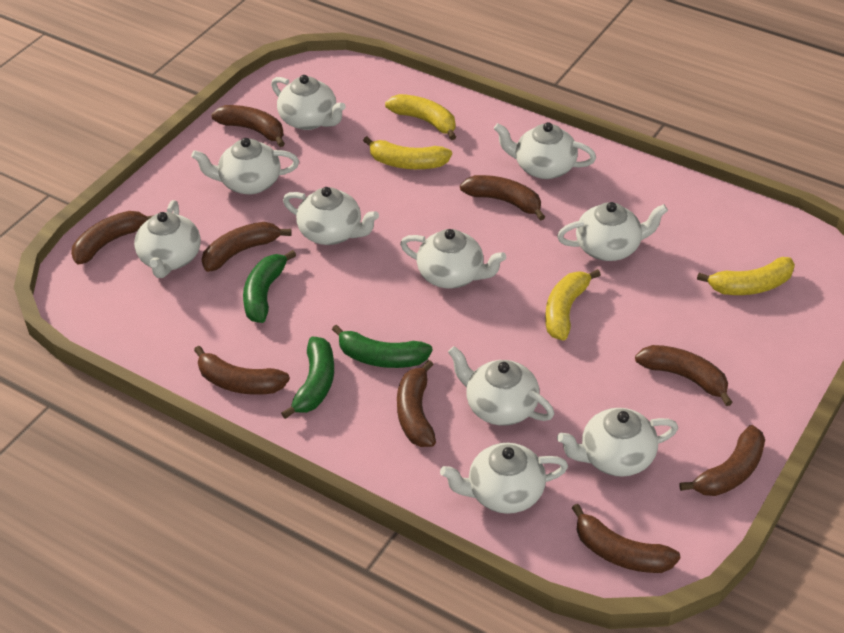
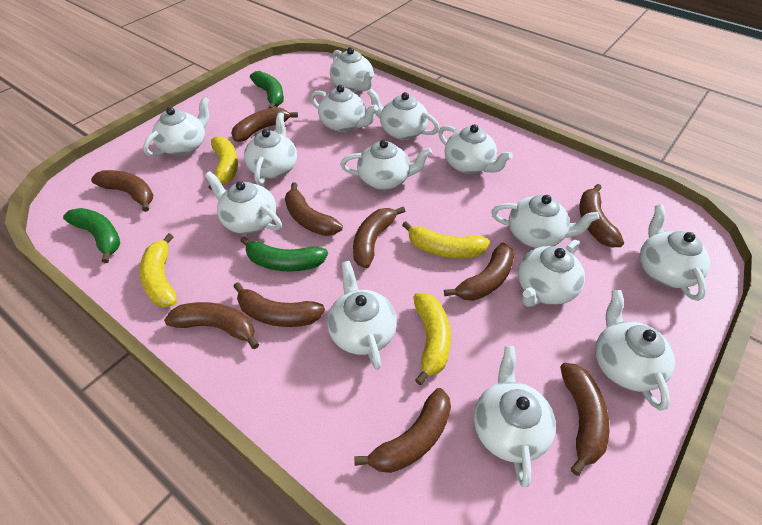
brown banana: 9 -> 10
white teapot: 10 -> 14

